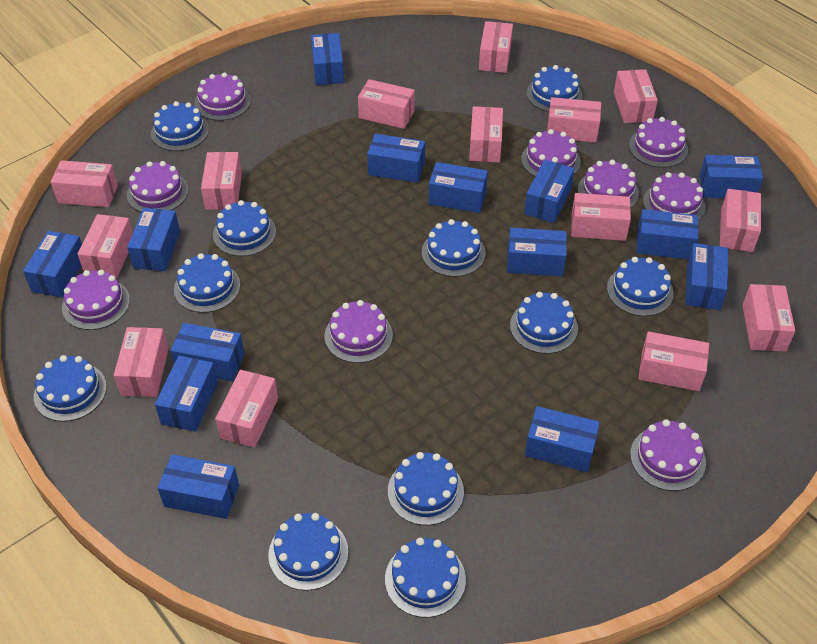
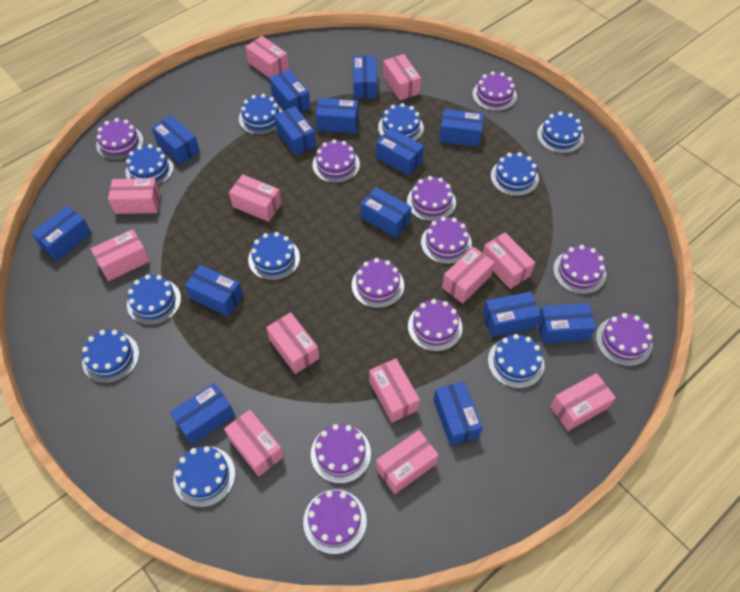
blue cake: 11 -> 10
pink box: 14 -> 12
purple cake: 9 -> 11

